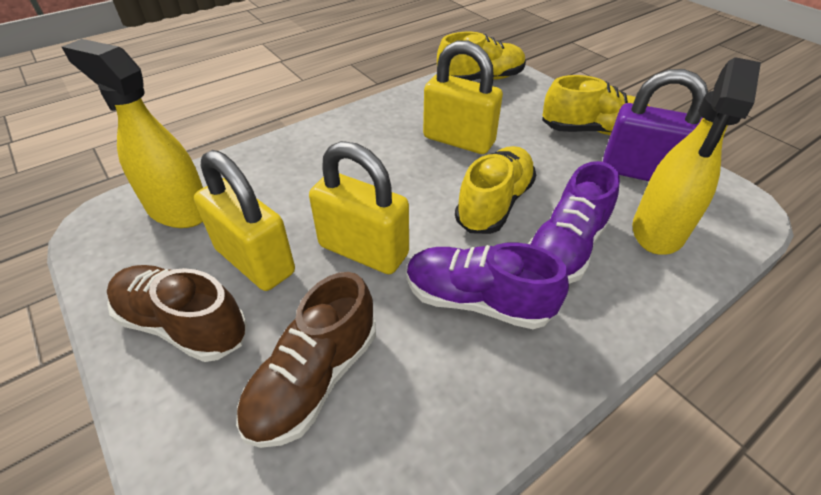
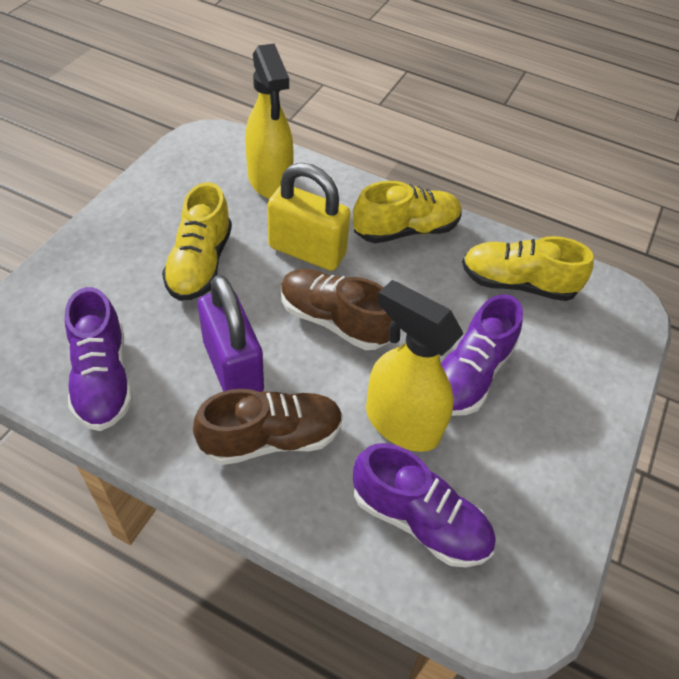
purple shoe: 2 -> 3
yellow padlock: 3 -> 1

